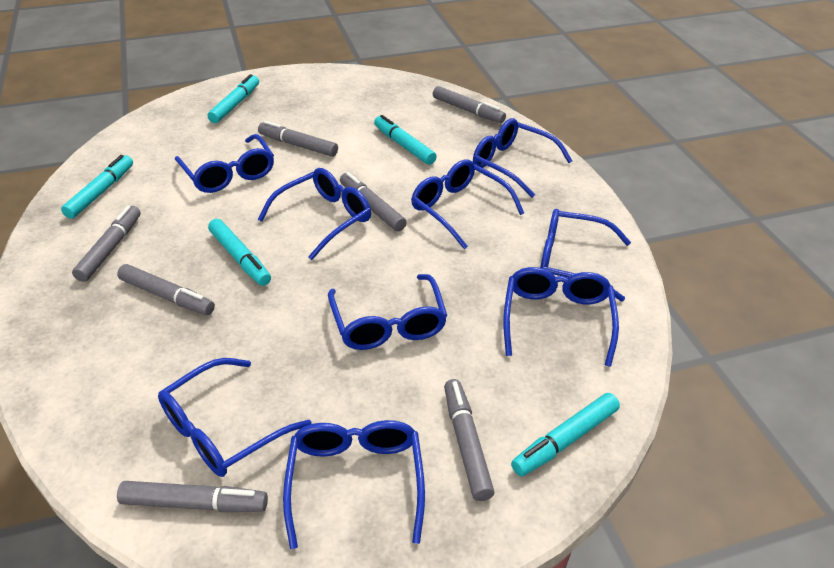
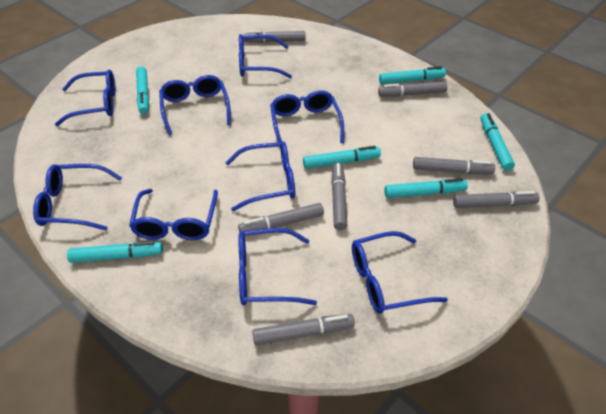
turquoise marker: 5 -> 6

